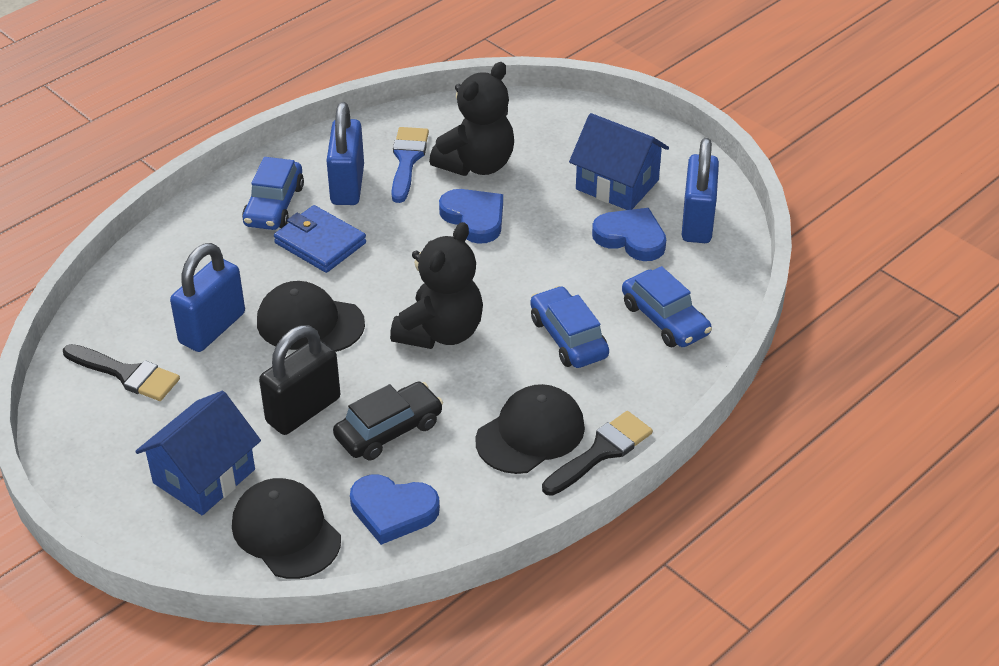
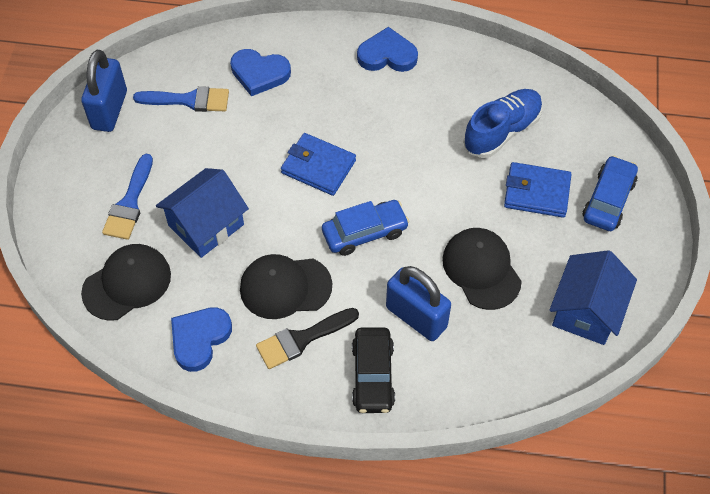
black brush: 2 -> 1
black padlock: 1 -> 0
black teddy bear: 2 -> 0
blue brush: 1 -> 2
blue car: 3 -> 2
blue padlock: 3 -> 2
blue shoe: 0 -> 1
blue wallet: 1 -> 2

